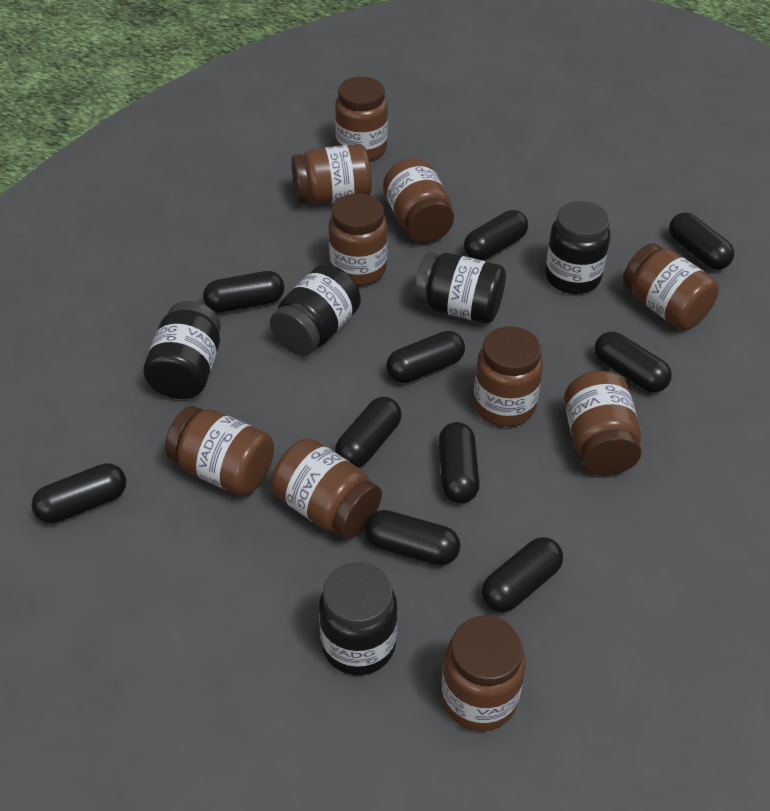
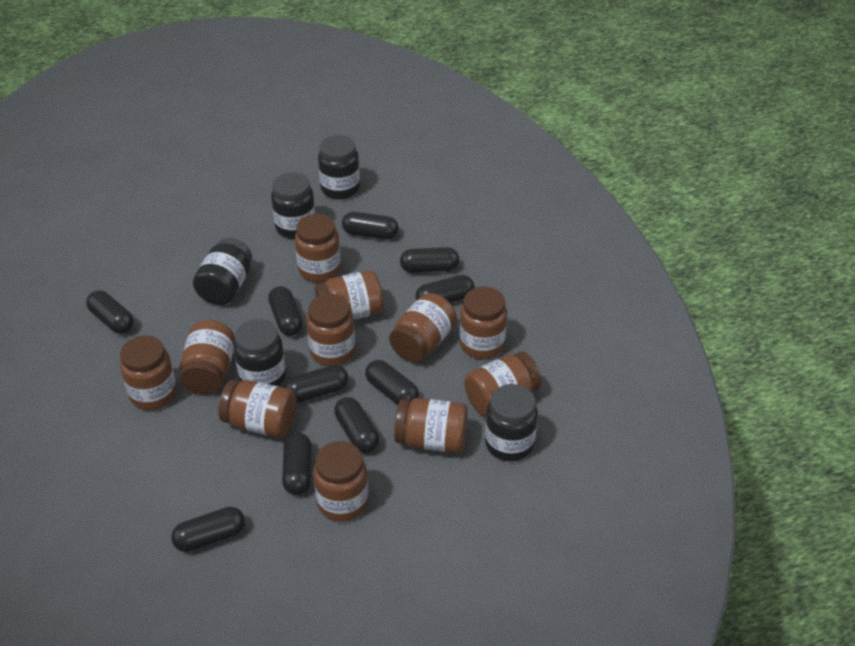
brown jar: 10 -> 11

